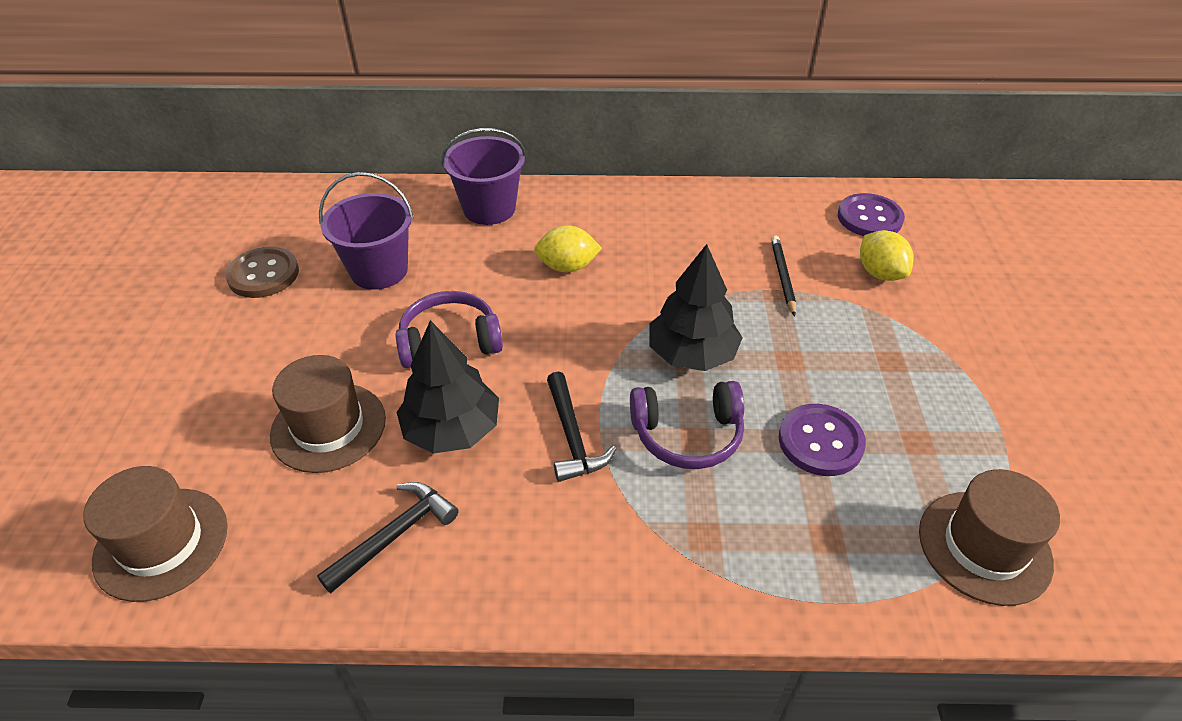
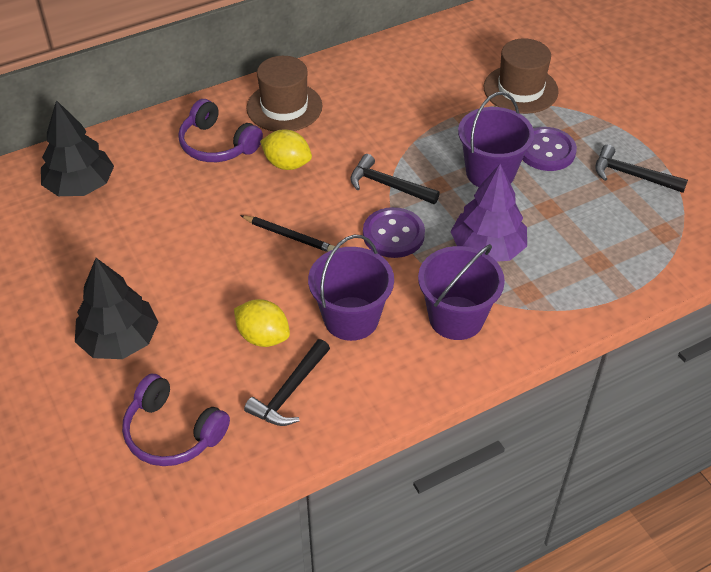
black hammer: 2 -> 3
brown button: 1 -> 0
brown hat: 3 -> 2
purple bucket: 2 -> 3
purple tree: 0 -> 1

